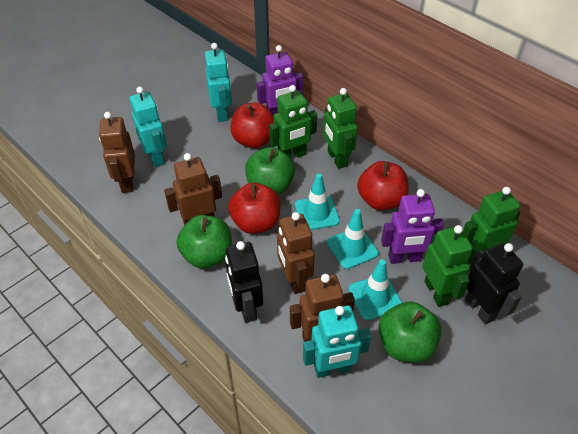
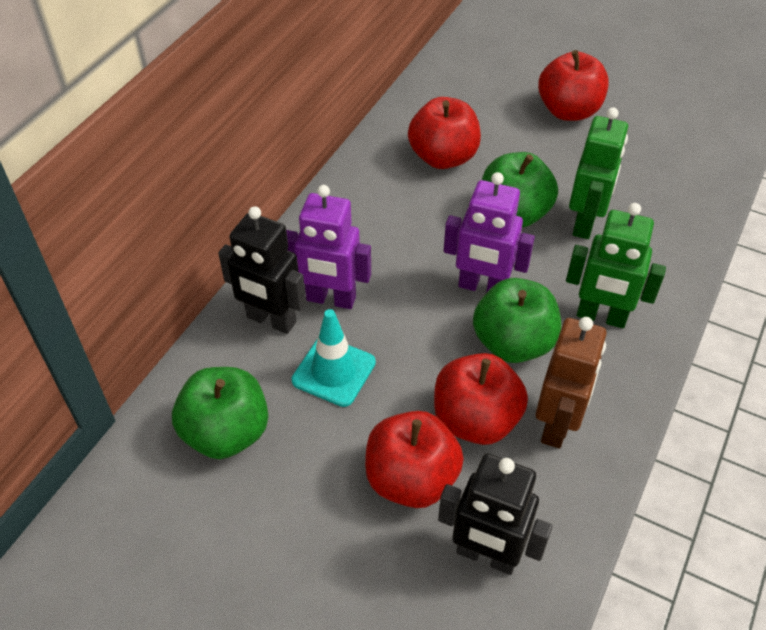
brown robot: 4 -> 1
green robot: 4 -> 2
red apple: 3 -> 4
turquoise robot: 3 -> 0
turquoise traffic cone: 3 -> 1

